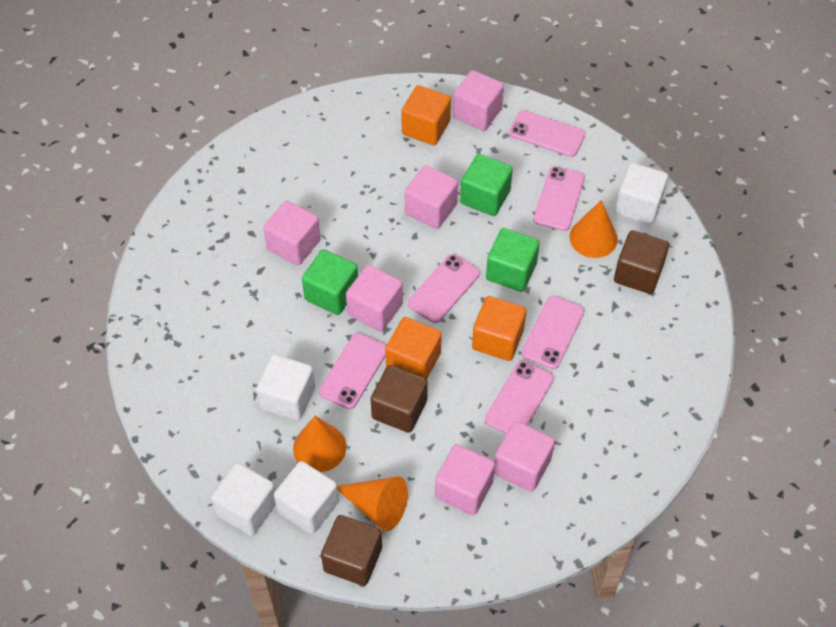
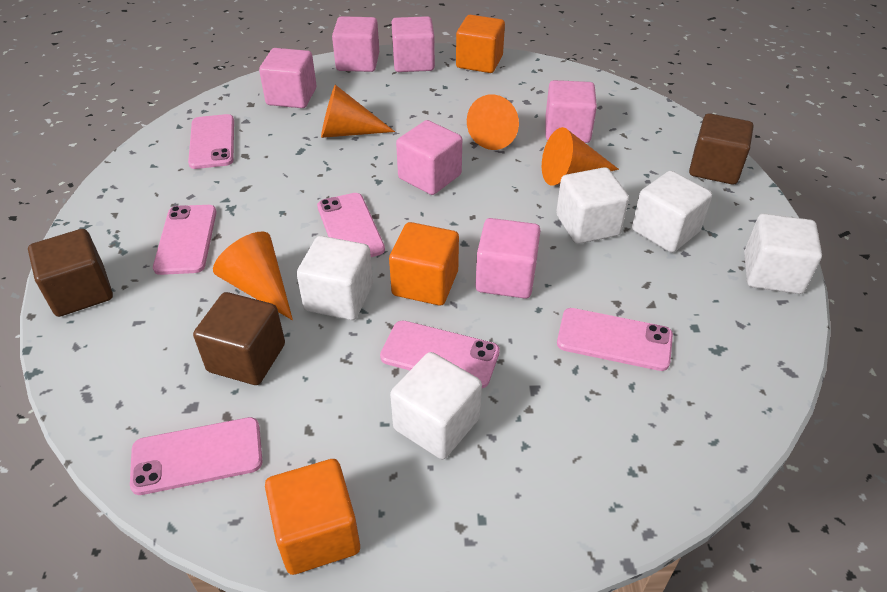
green cube: 3 -> 0
orange cone: 3 -> 4
white cube: 4 -> 5

